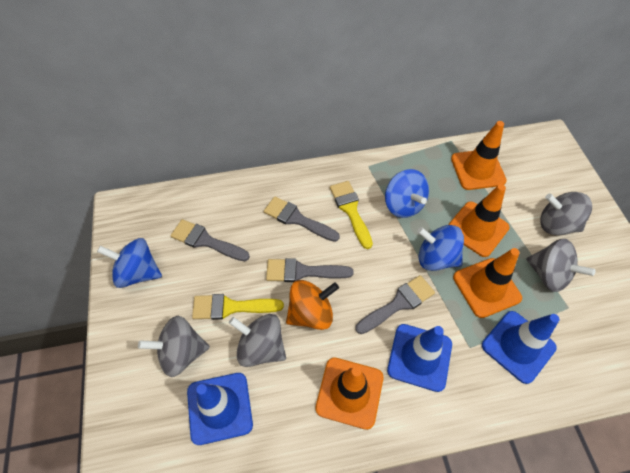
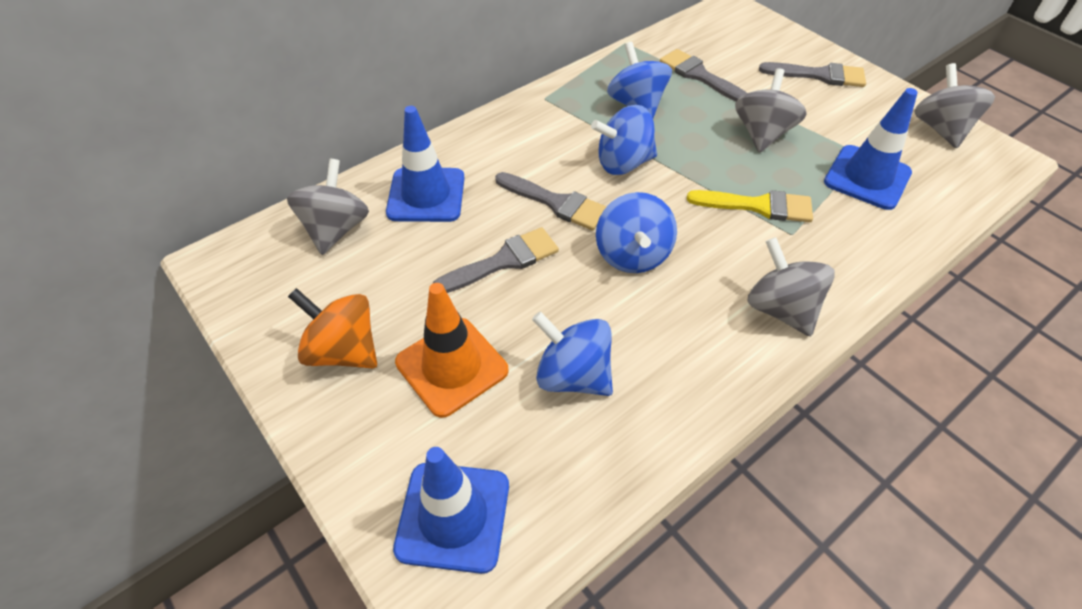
blue spinning top: 3 -> 4
orange traffic cone: 4 -> 1
yellow brush: 2 -> 1

